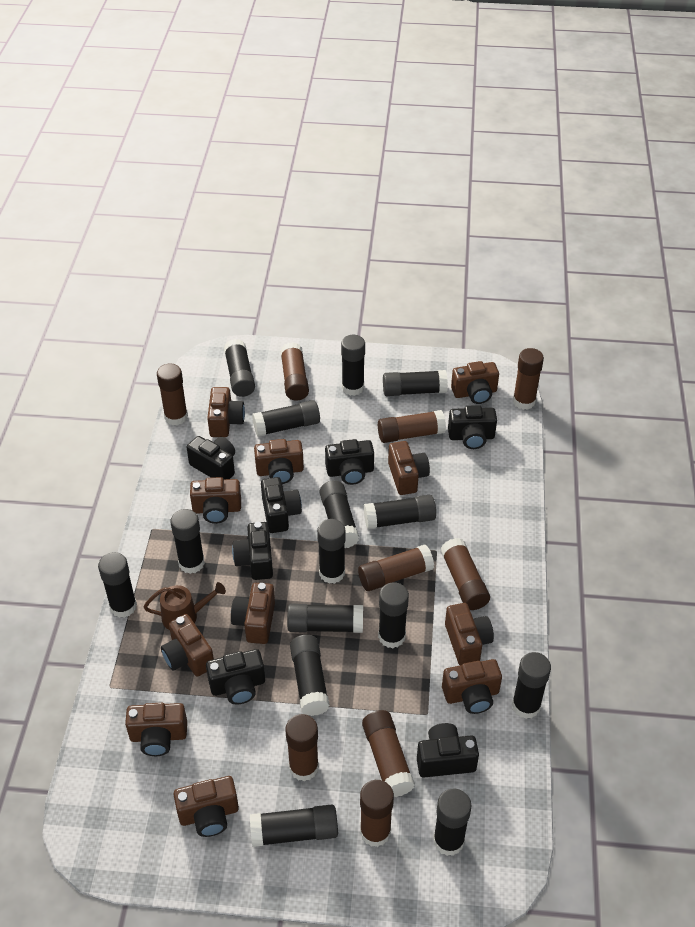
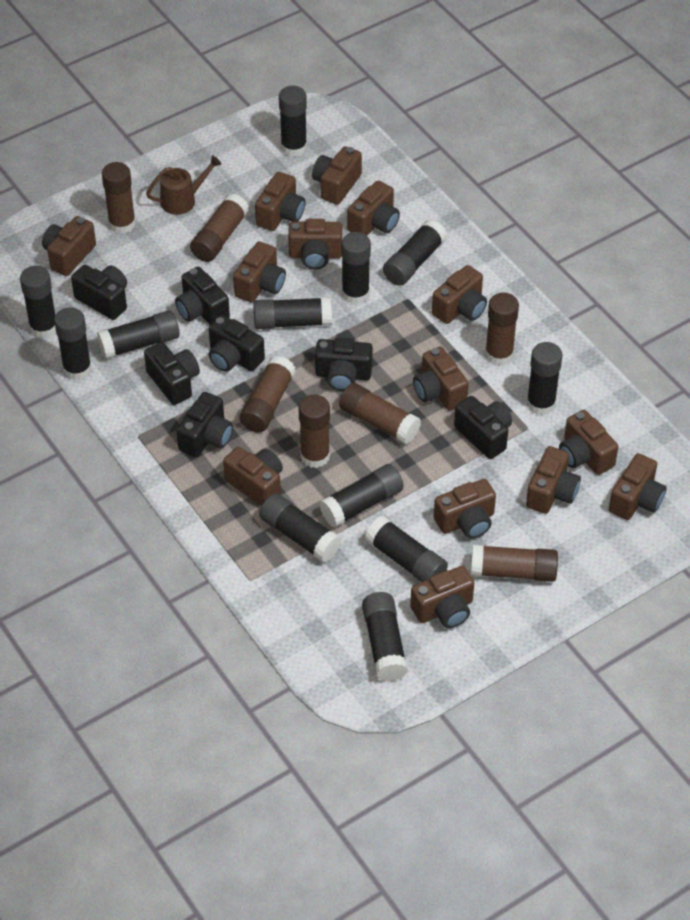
black glue stick: 15 -> 12
brown camera: 11 -> 14
brown glue stick: 9 -> 7

